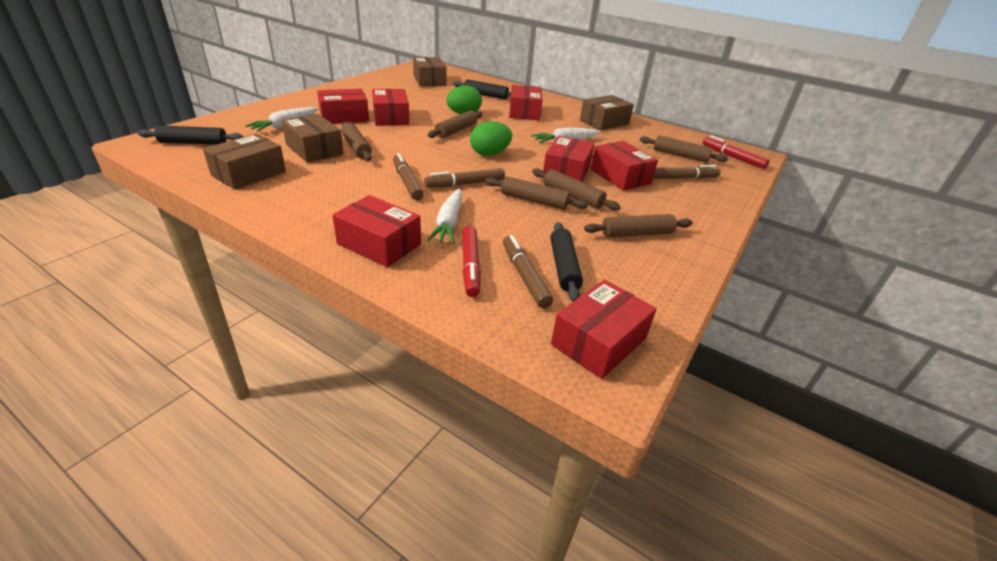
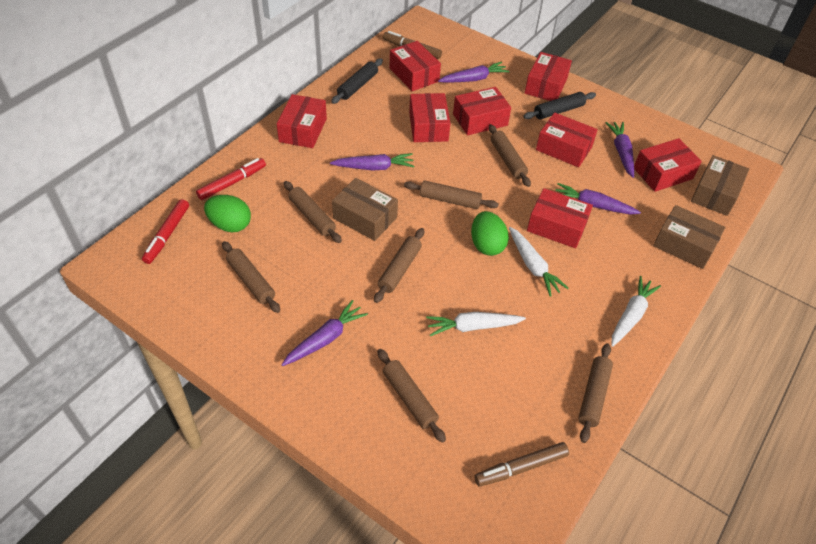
black rolling pin: 3 -> 2
brown box: 4 -> 3
brown marker: 4 -> 2
brown rolling pin: 6 -> 7
purple carrot: 0 -> 5
red box: 7 -> 8

